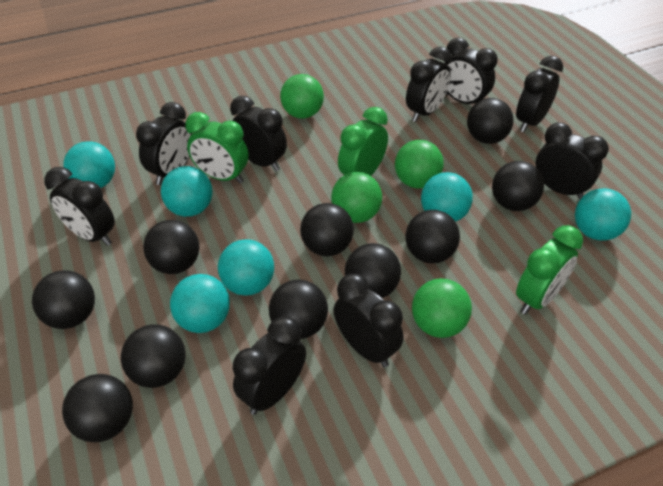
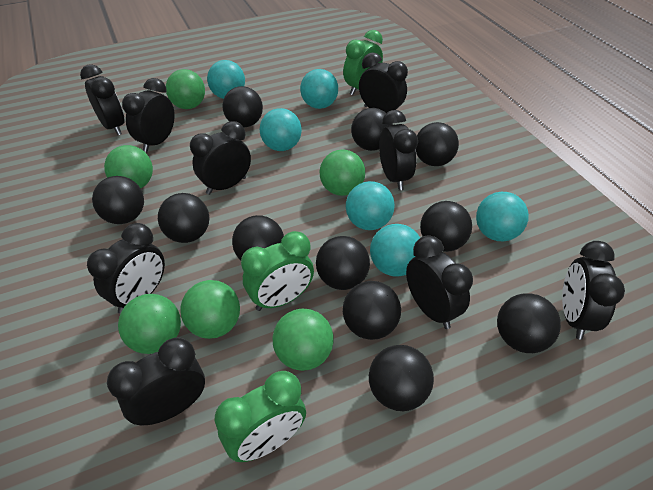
black ball: 10 -> 11
green ball: 4 -> 6

